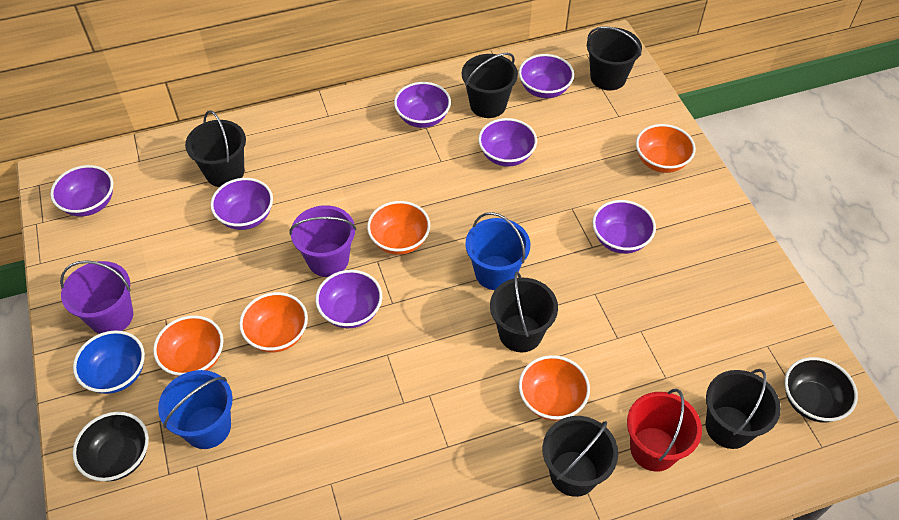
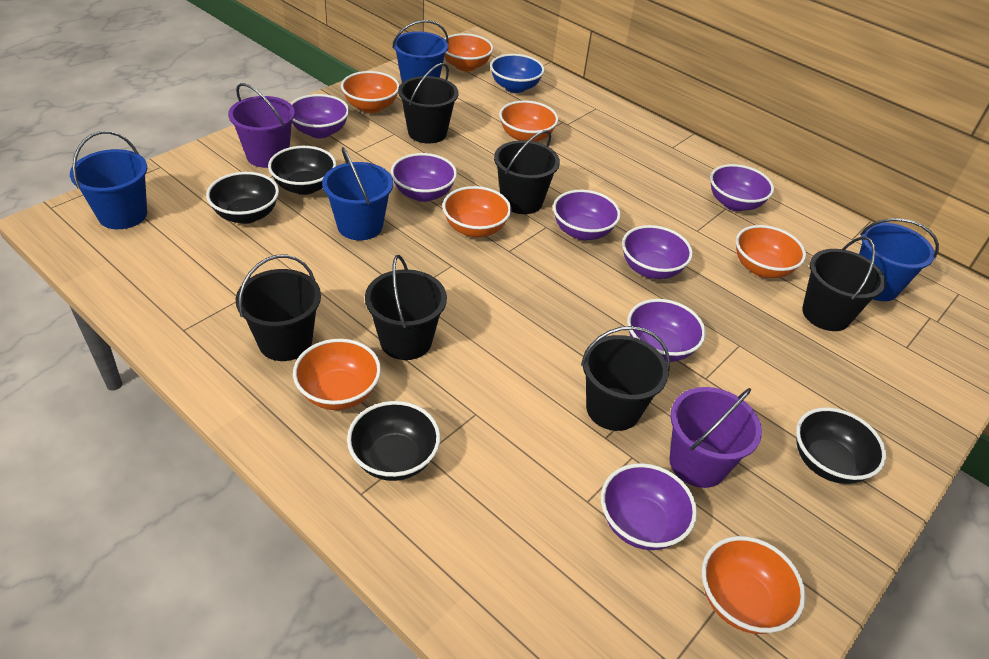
black bowl: 2 -> 4
blue bucket: 2 -> 4
orange bowl: 5 -> 7
red bucket: 1 -> 0

